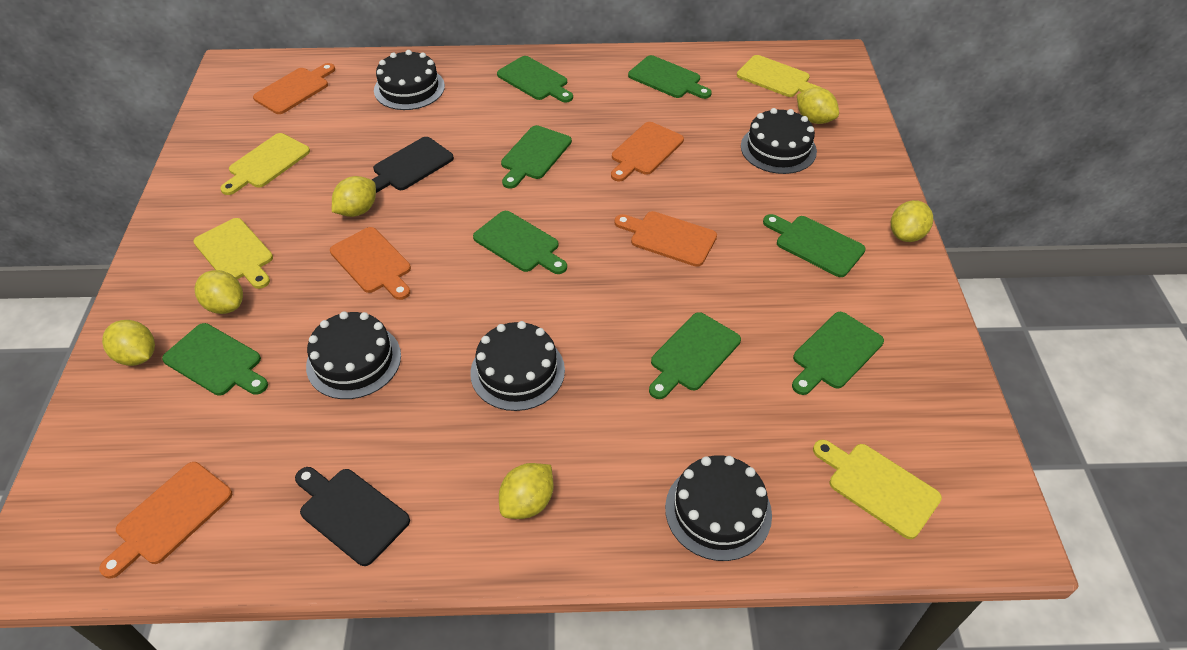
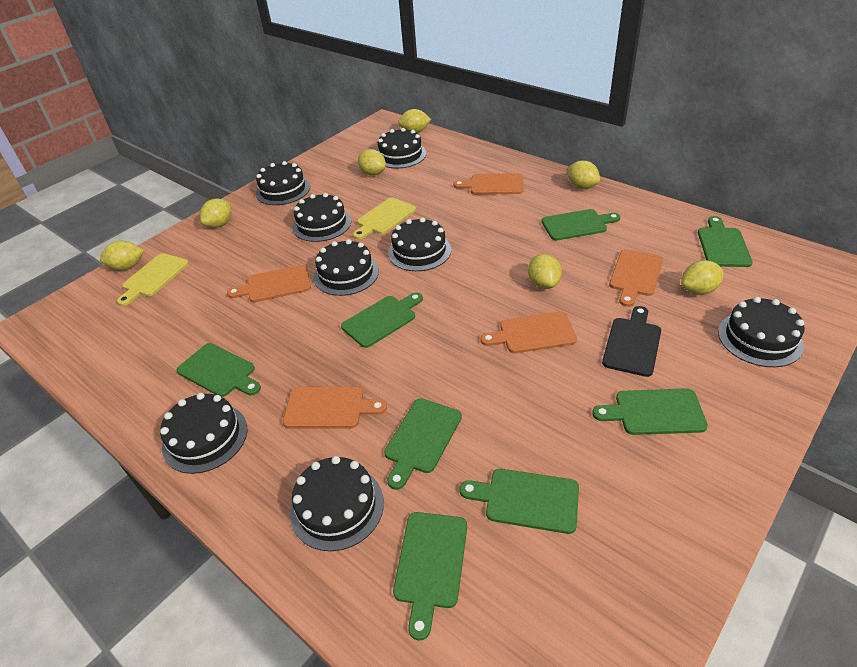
black cake: 5 -> 8
black cutting board: 2 -> 1
yellow cutting board: 4 -> 2
yellow lemon: 6 -> 7

